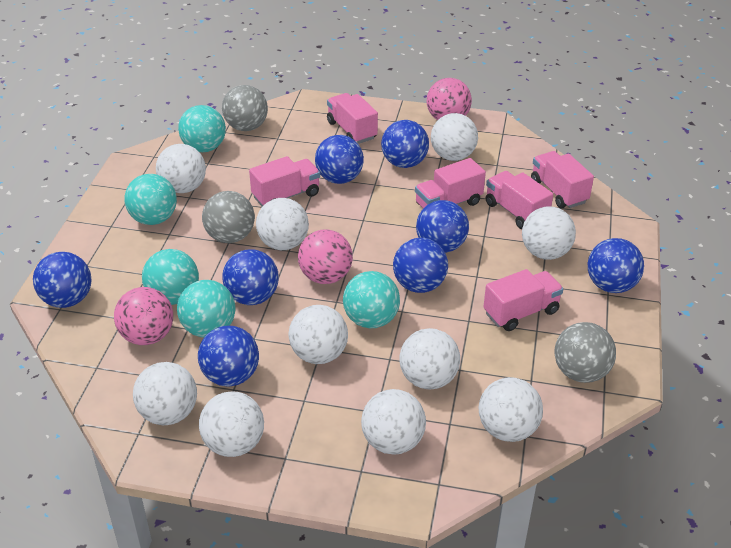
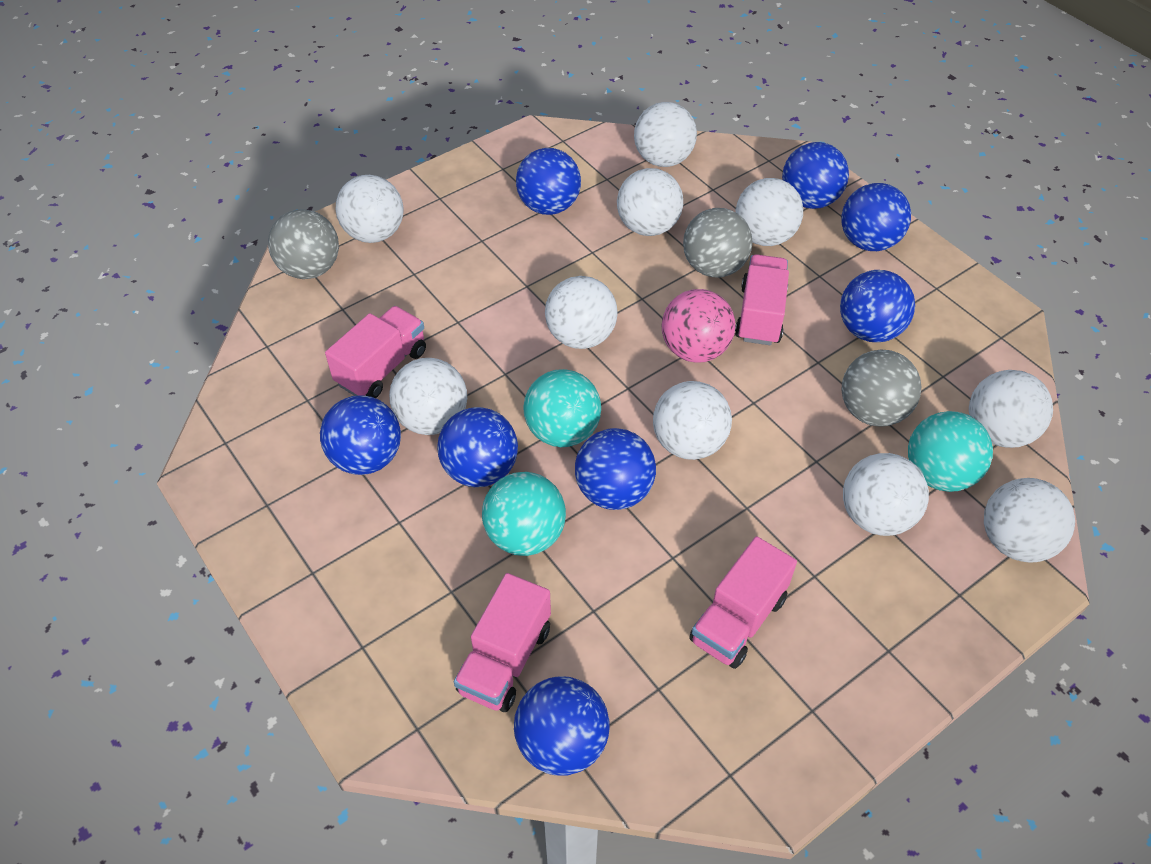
pink ball: 3 -> 1
pink truck: 6 -> 4
turquoise ball: 5 -> 3

